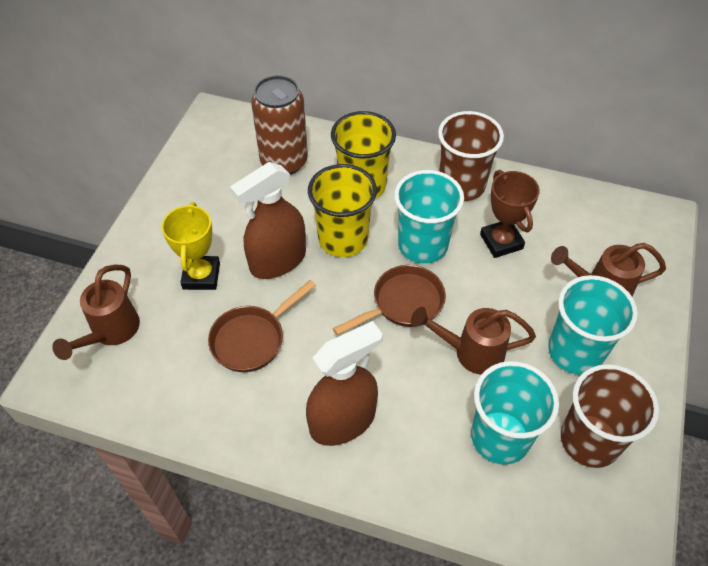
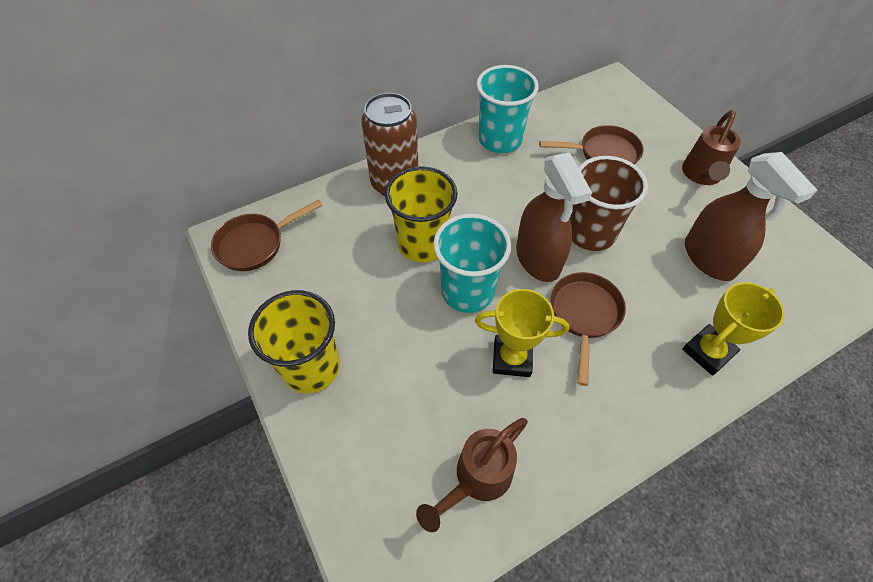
brown cup: 2 -> 1
brown pan: 2 -> 3
brown trophy: 1 -> 0
brown watering can: 3 -> 2
turquoise cup: 3 -> 2
yellow trophy: 1 -> 2

